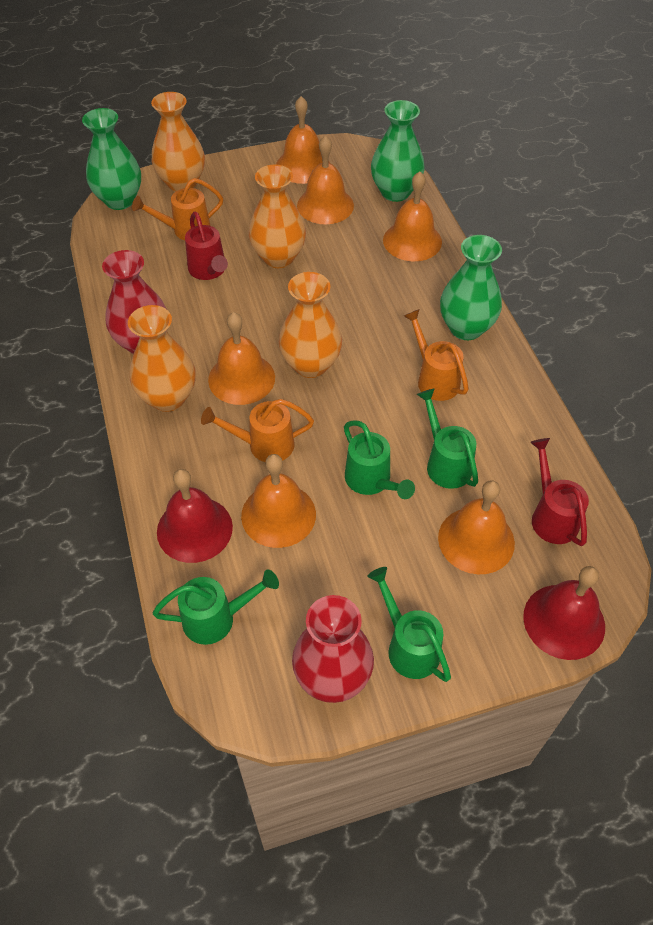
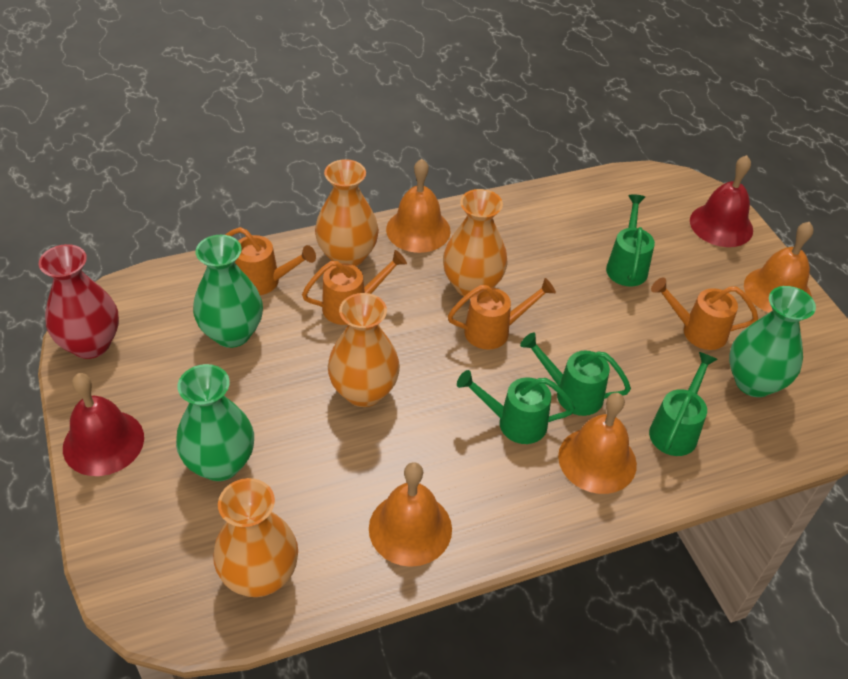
orange bell: 6 -> 4
orange watering can: 3 -> 4
red vase: 2 -> 1
red watering can: 2 -> 0

